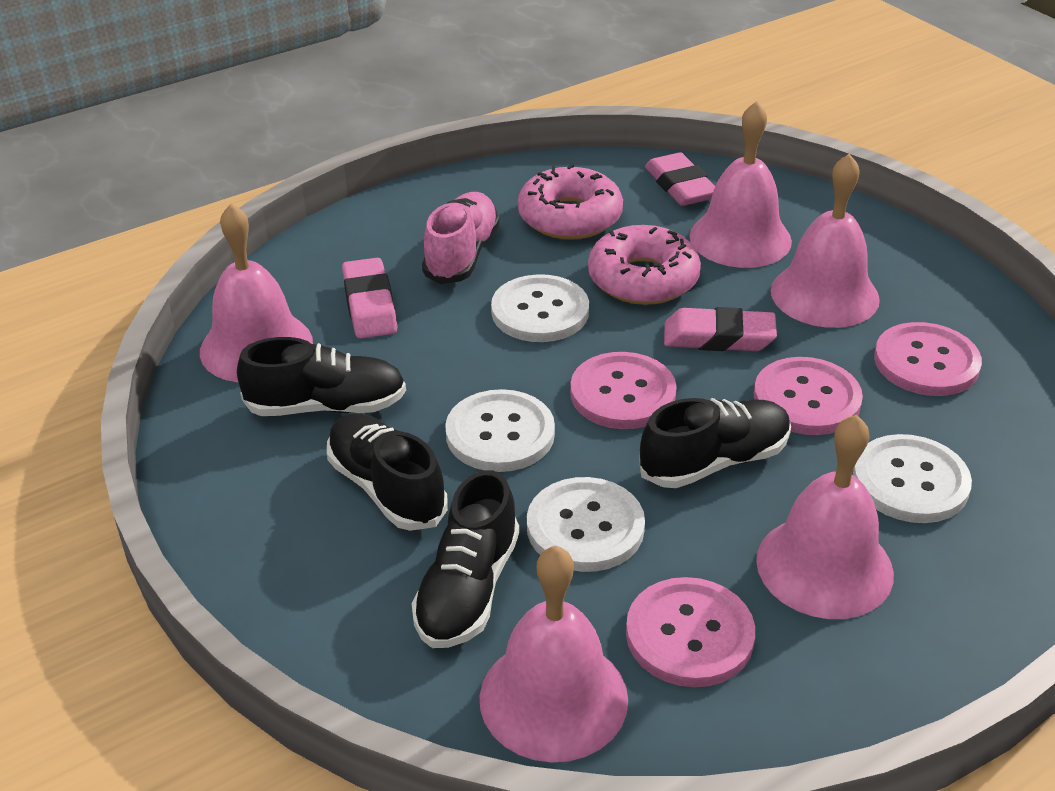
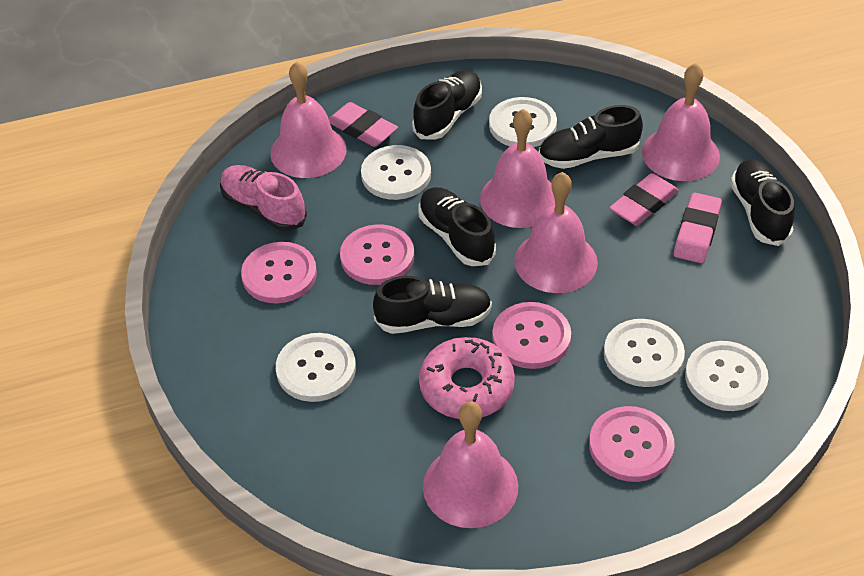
black shoe: 4 -> 5
pink donut: 2 -> 1
white button: 4 -> 5

